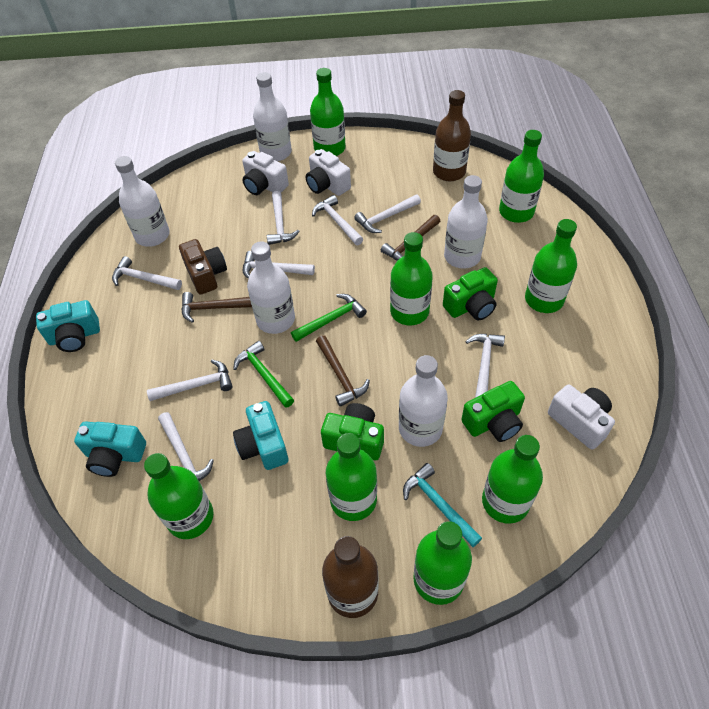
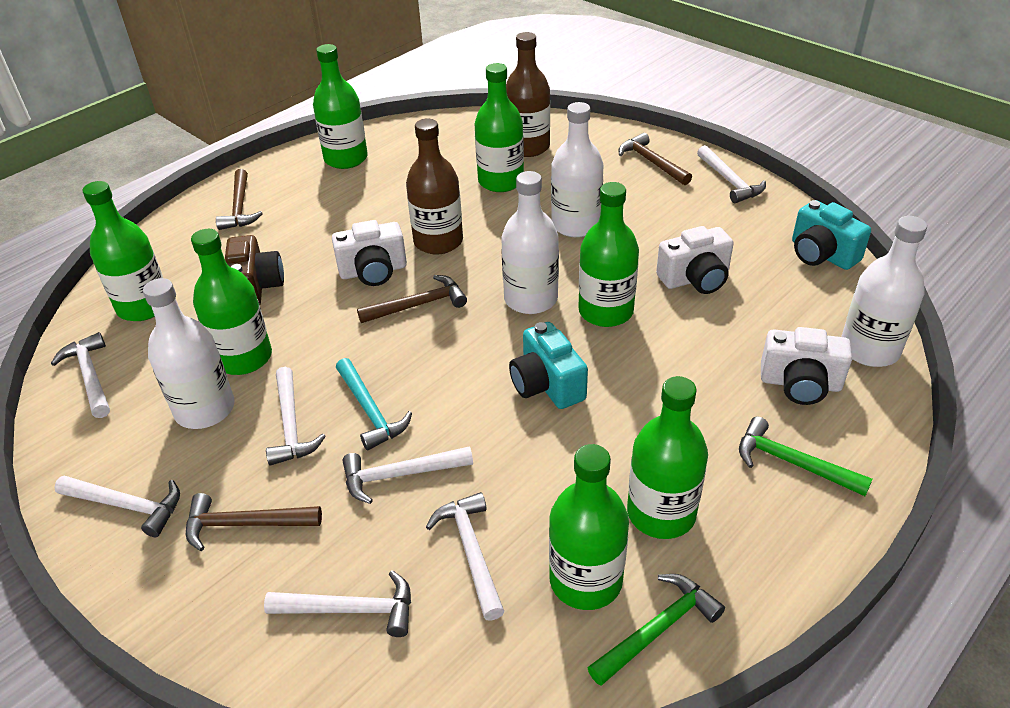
brown hammer: 3 -> 4
green bottle: 8 -> 7
green camera: 3 -> 0
turquoise camera: 3 -> 2
white bottle: 5 -> 4
white hammer: 8 -> 7

